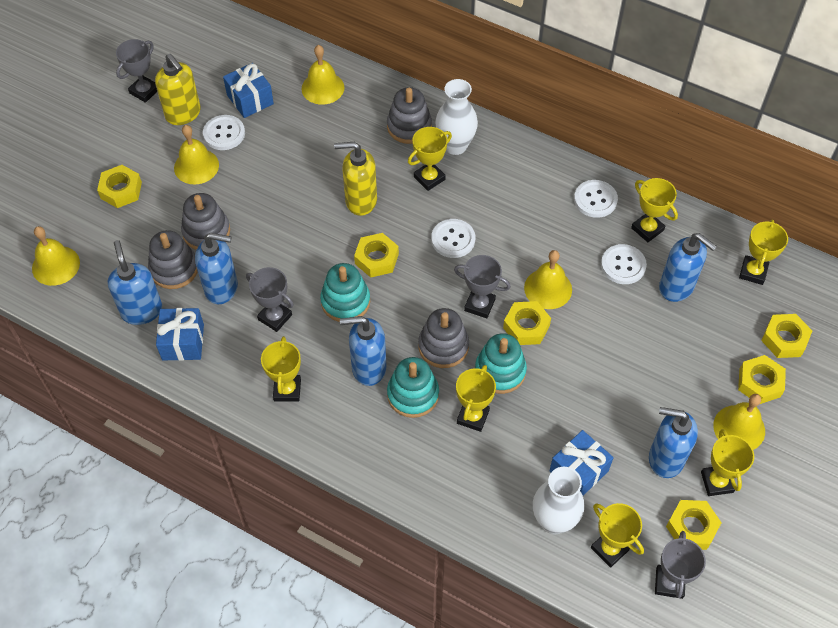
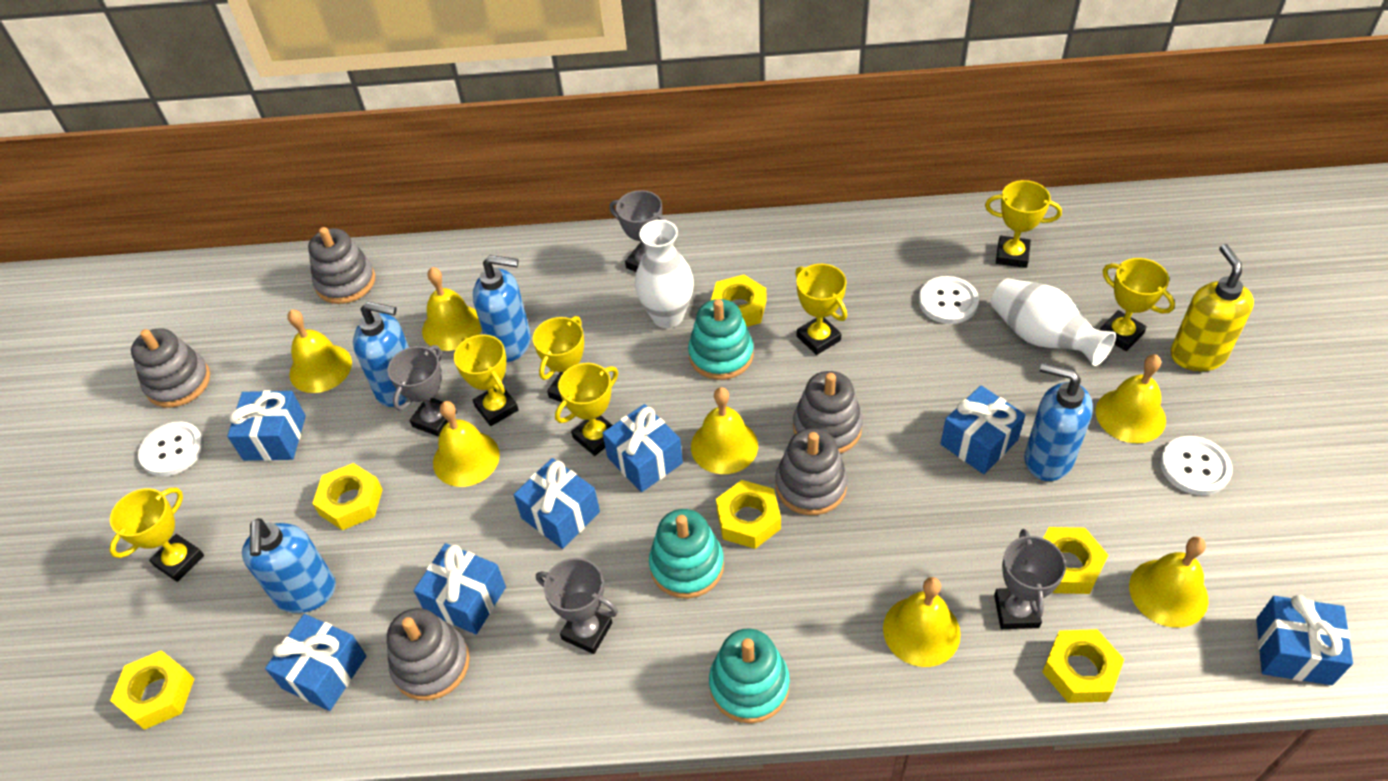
blue gift: 3 -> 7
blue soap dispenser: 5 -> 4
grey stacking toy: 4 -> 5
white button: 4 -> 3
yellow bell: 5 -> 7
yellow soap dispenser: 2 -> 1

